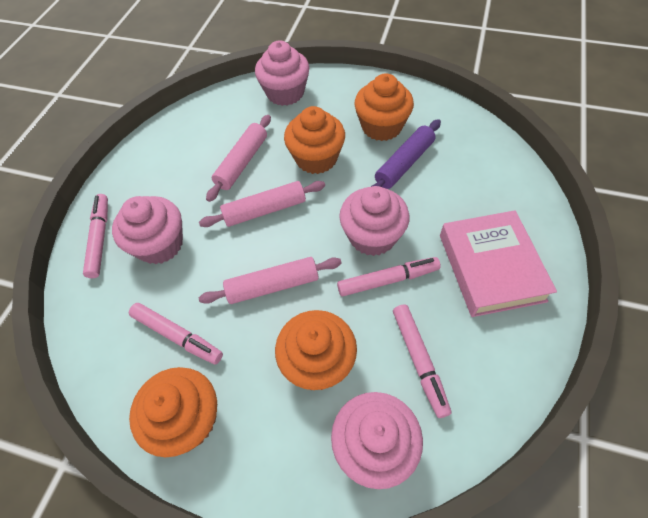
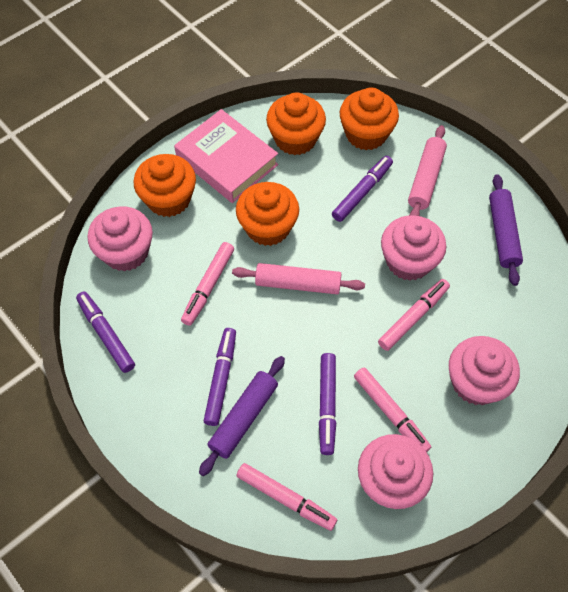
pink rolling pin: 3 -> 2
purple marker: 0 -> 4
purple rolling pin: 1 -> 2

